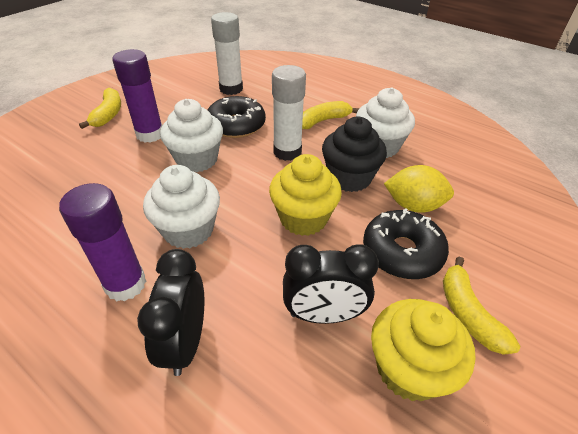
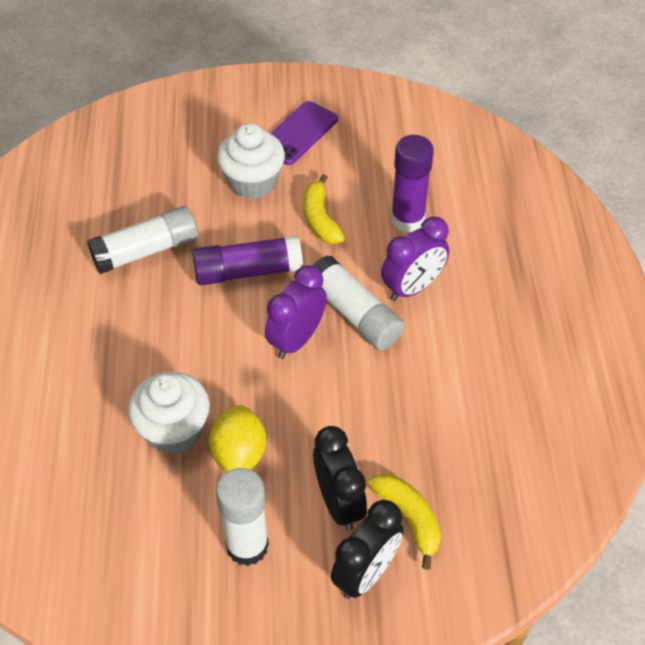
black cupcake: 1 -> 0
black donut: 2 -> 0
purple clock: 0 -> 2
purple phone: 0 -> 1
white cupcake: 3 -> 2
white glue stick: 2 -> 3
yellow banana: 3 -> 2
yellow cupcake: 2 -> 0

